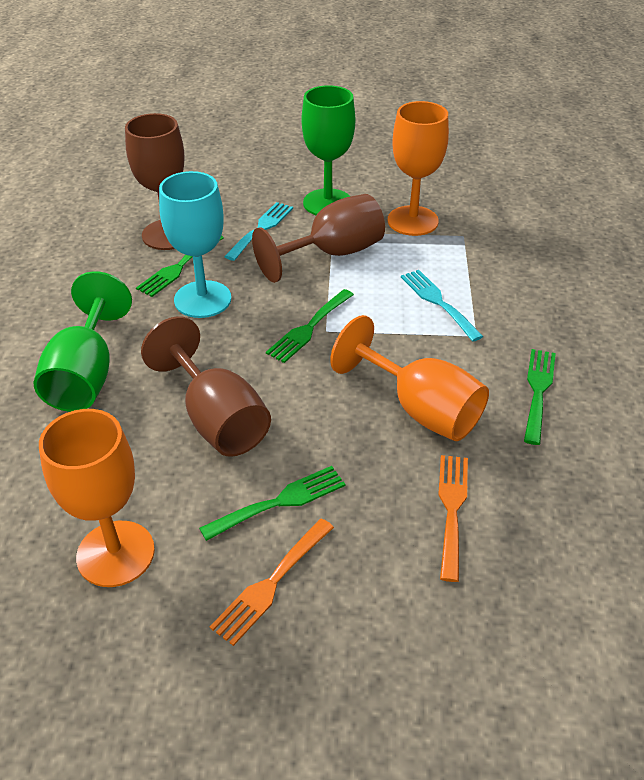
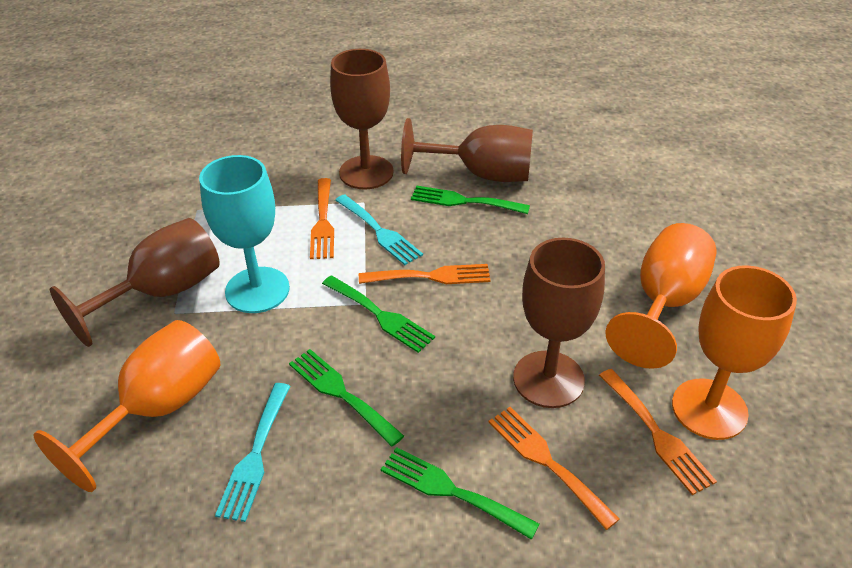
brown goblet: 3 -> 4
green goblet: 2 -> 0
orange fork: 2 -> 4

